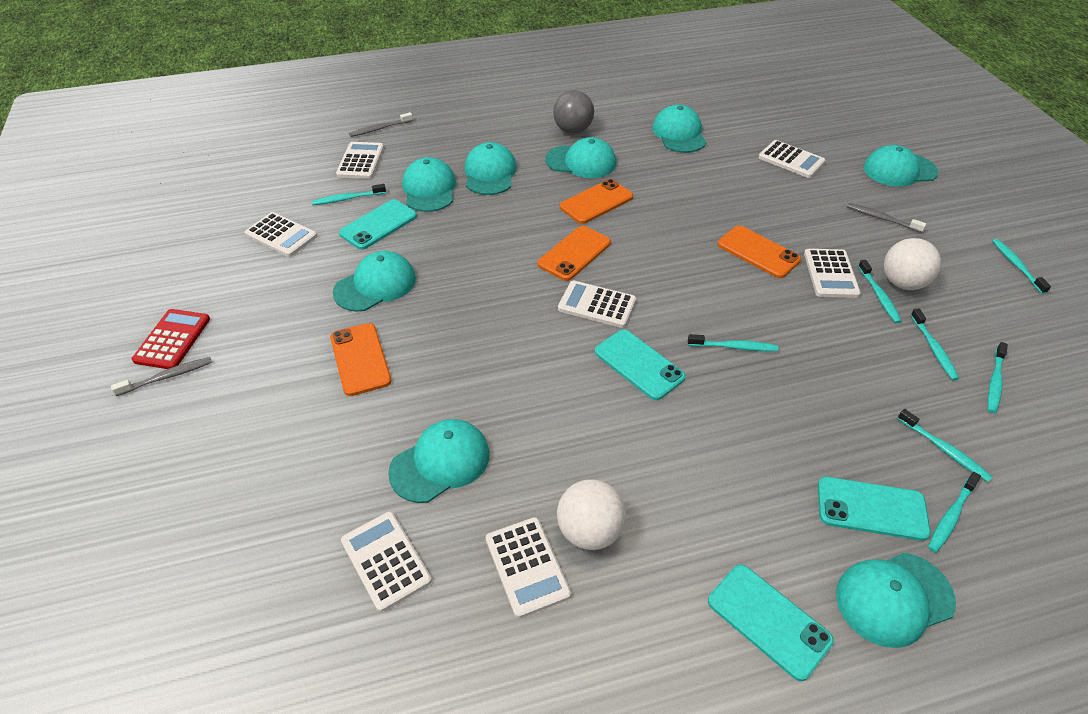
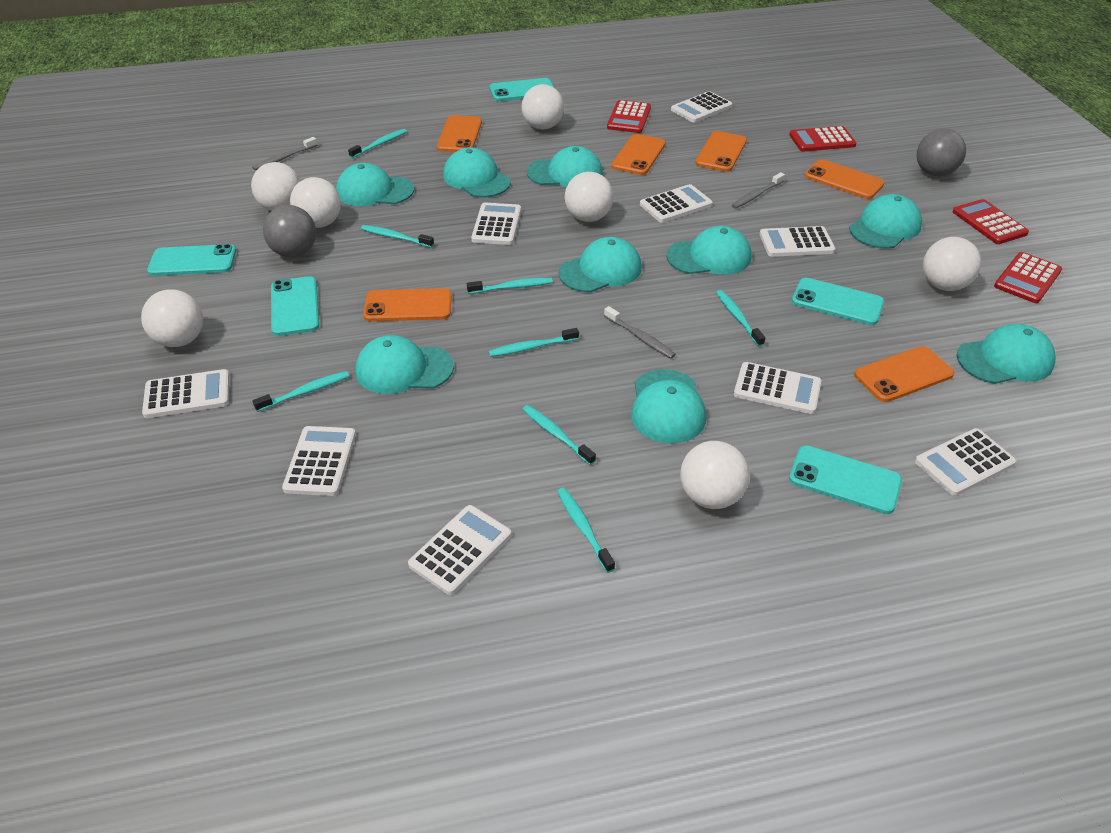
grey ball: 1 -> 2
orange phone: 4 -> 6
red calculator: 1 -> 4
turquoise cap: 8 -> 9
turquoise phone: 4 -> 5
white ball: 2 -> 7
white calculator: 7 -> 9

